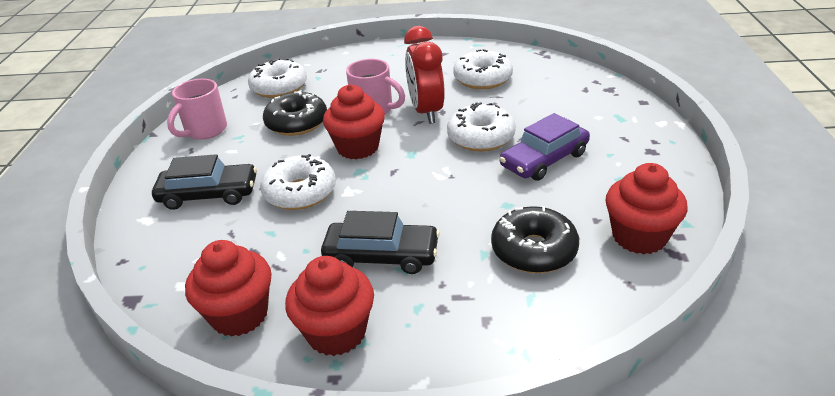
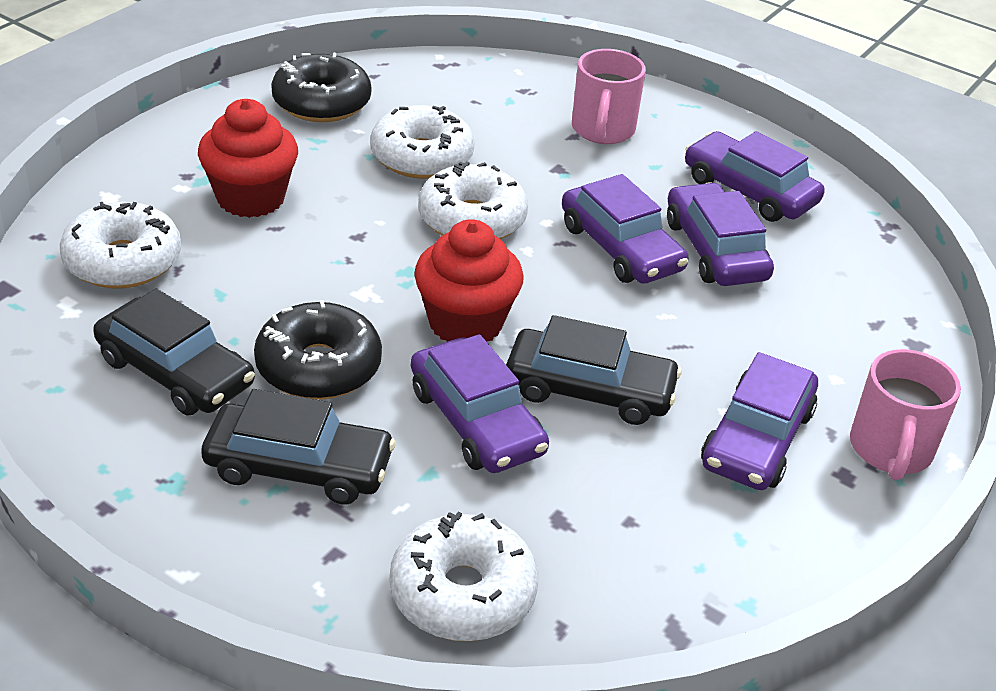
black car: 2 -> 3
purple car: 1 -> 5
red clock: 1 -> 0
red cupcake: 4 -> 2

